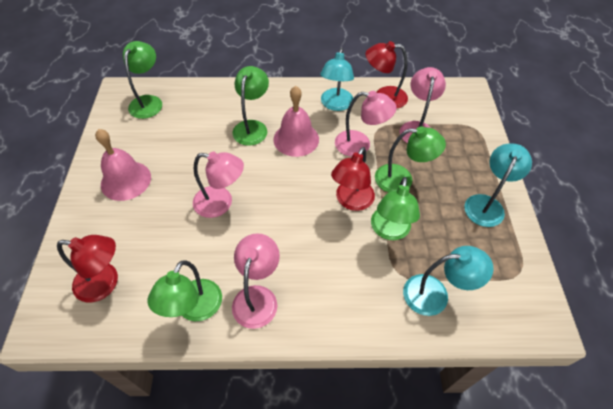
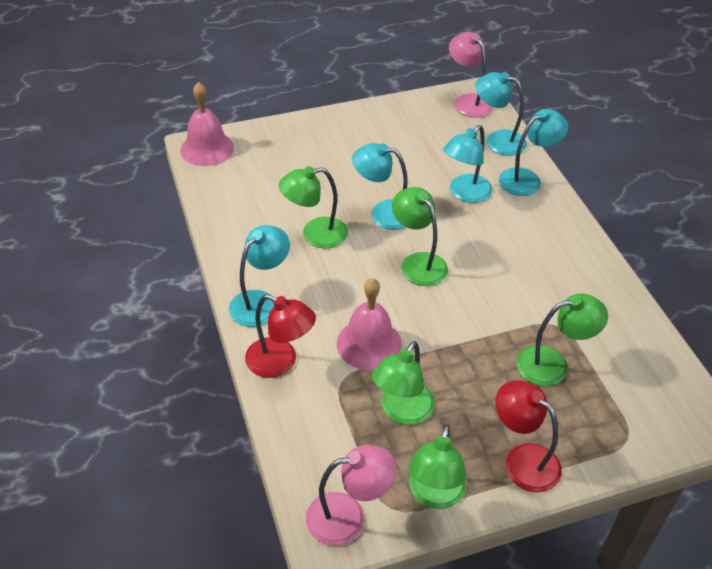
pink lamp: 4 -> 2
red lamp: 3 -> 2
turquoise lamp: 3 -> 5

